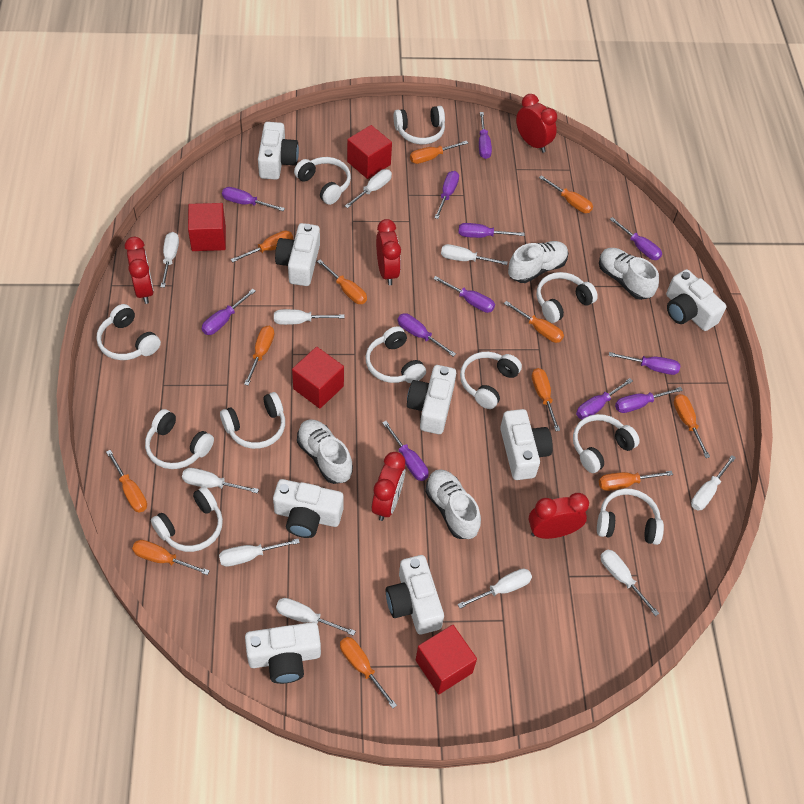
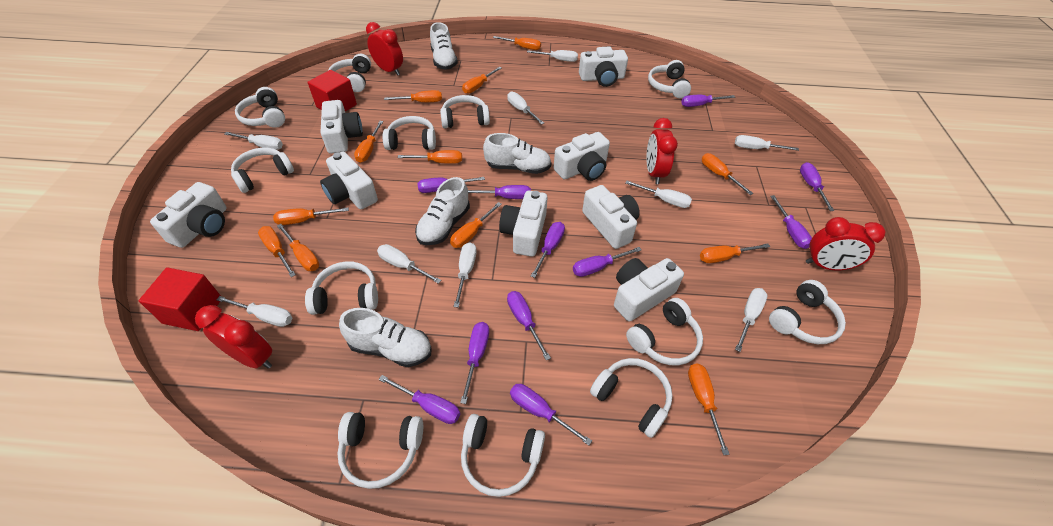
purple screwdriver: 12 -> 11
red clock: 5 -> 4
red cube: 4 -> 2
white headphones: 11 -> 12
white screwdriver: 10 -> 9

